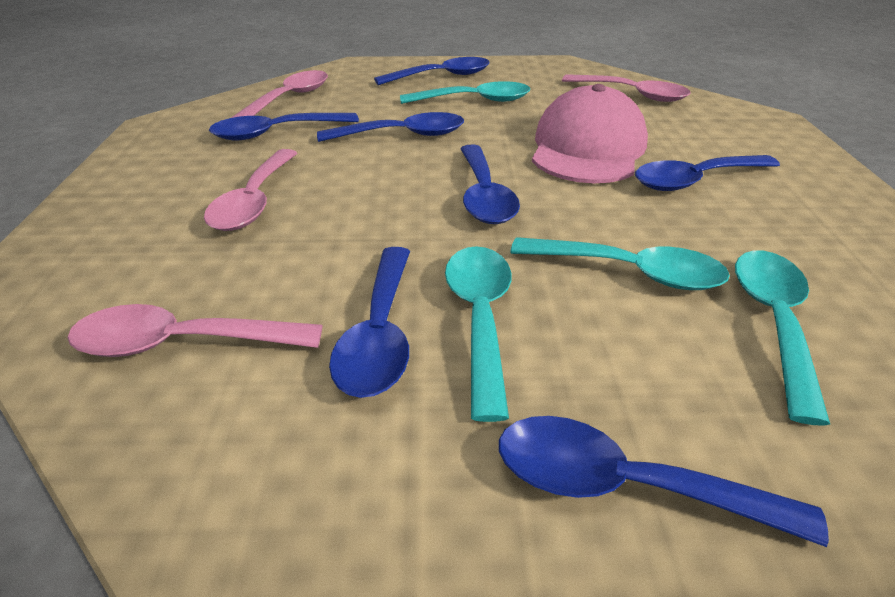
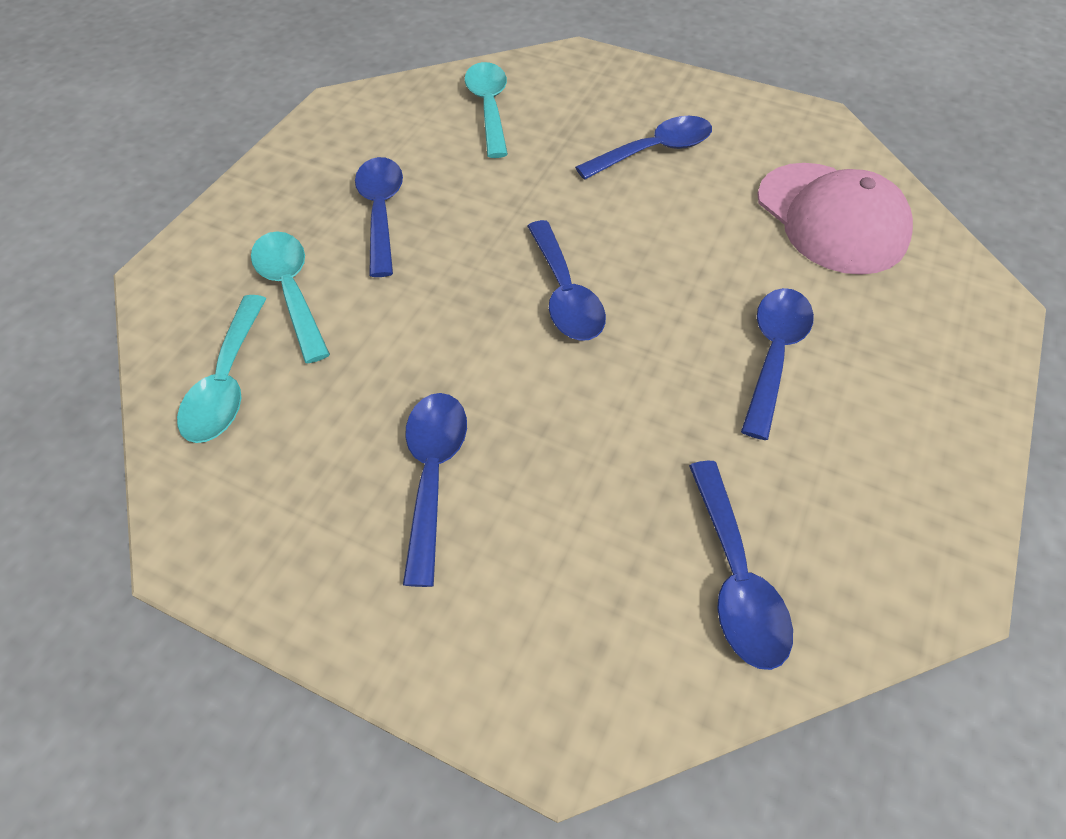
blue spoon: 7 -> 6
pink spoon: 4 -> 0
turquoise spoon: 4 -> 3

